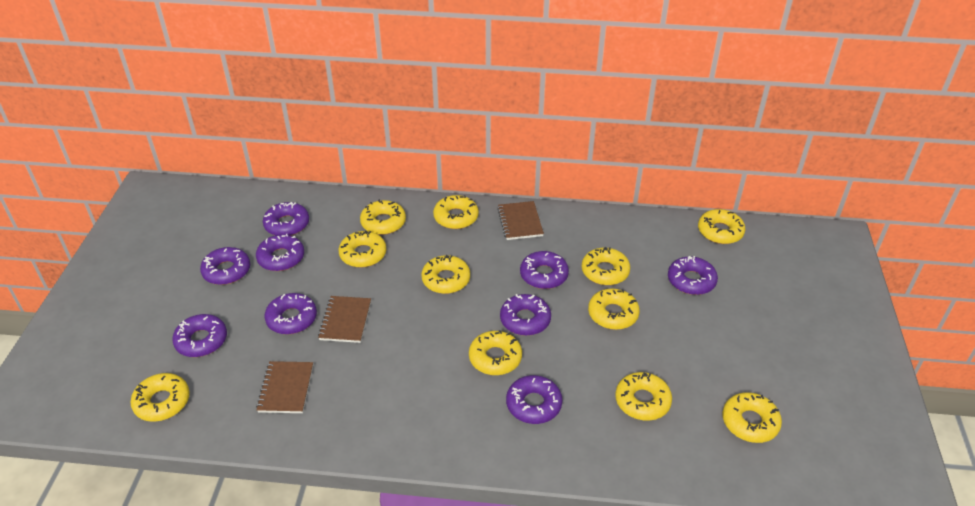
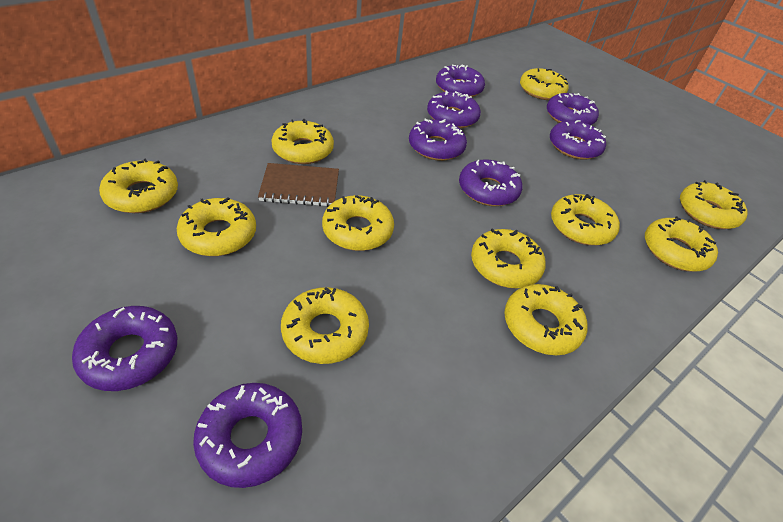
brown notebook: 3 -> 1
purple donut: 9 -> 8

